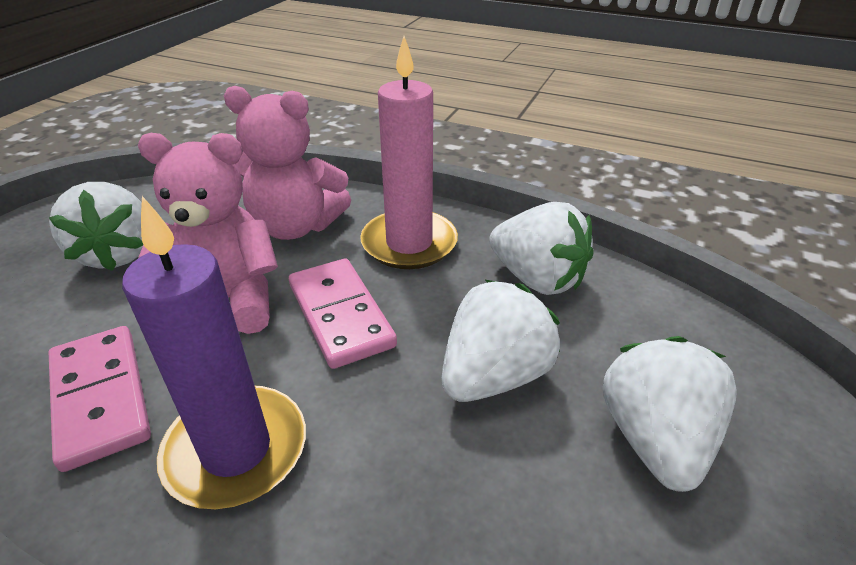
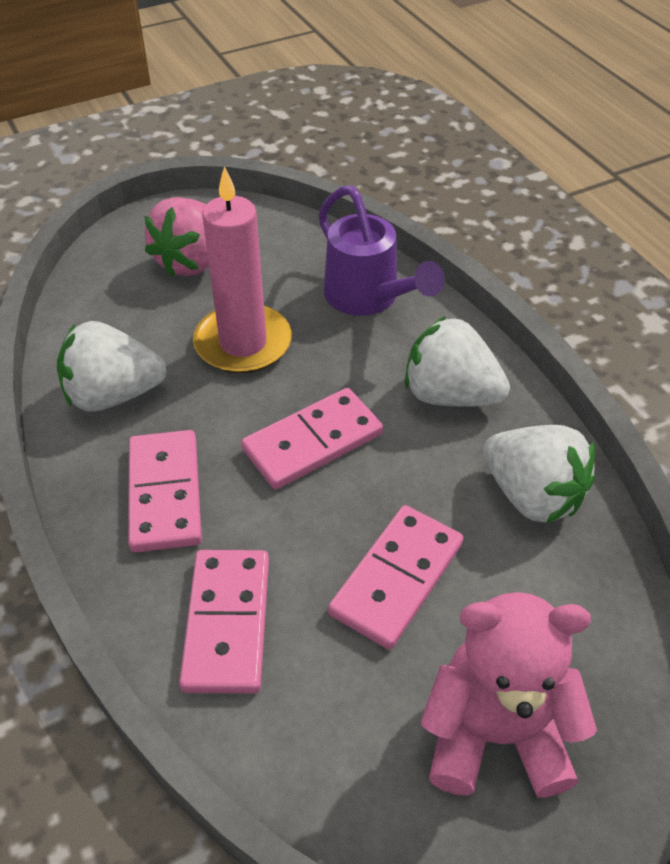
pink domino: 2 -> 4
pink strawberry: 0 -> 1
pink teddy bear: 2 -> 1
purple candle: 1 -> 0
purple watering can: 0 -> 1
white strawberry: 4 -> 3

